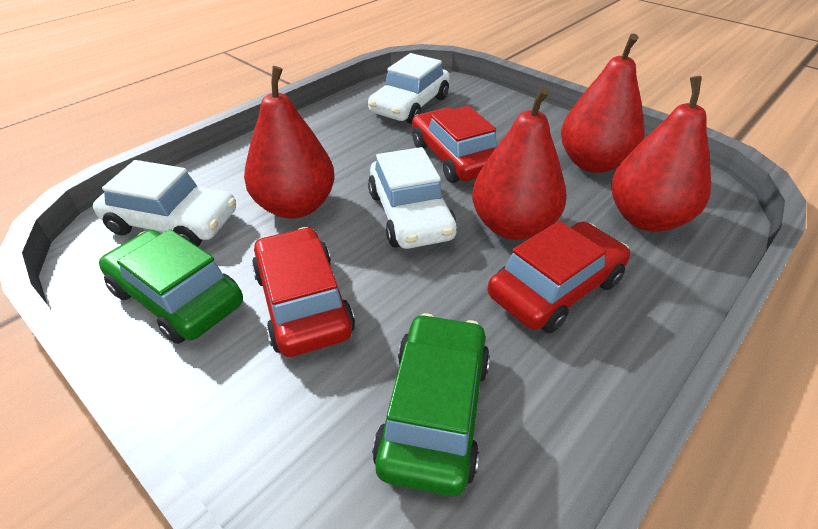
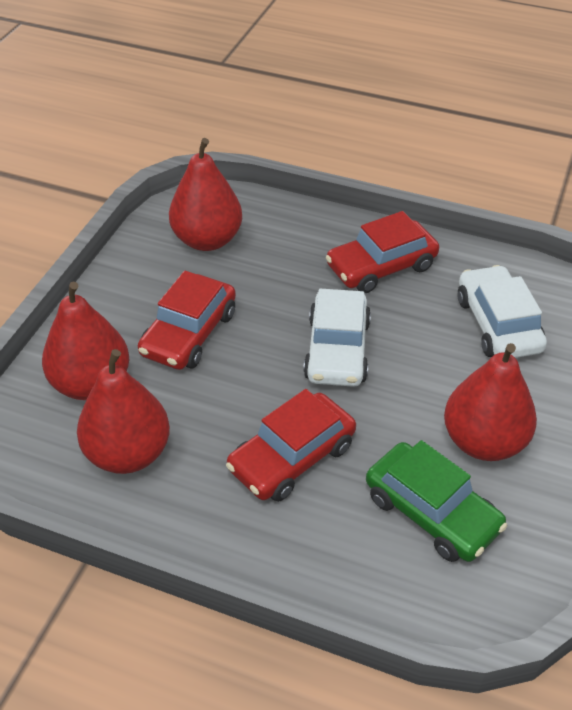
green car: 2 -> 1
white car: 3 -> 2

